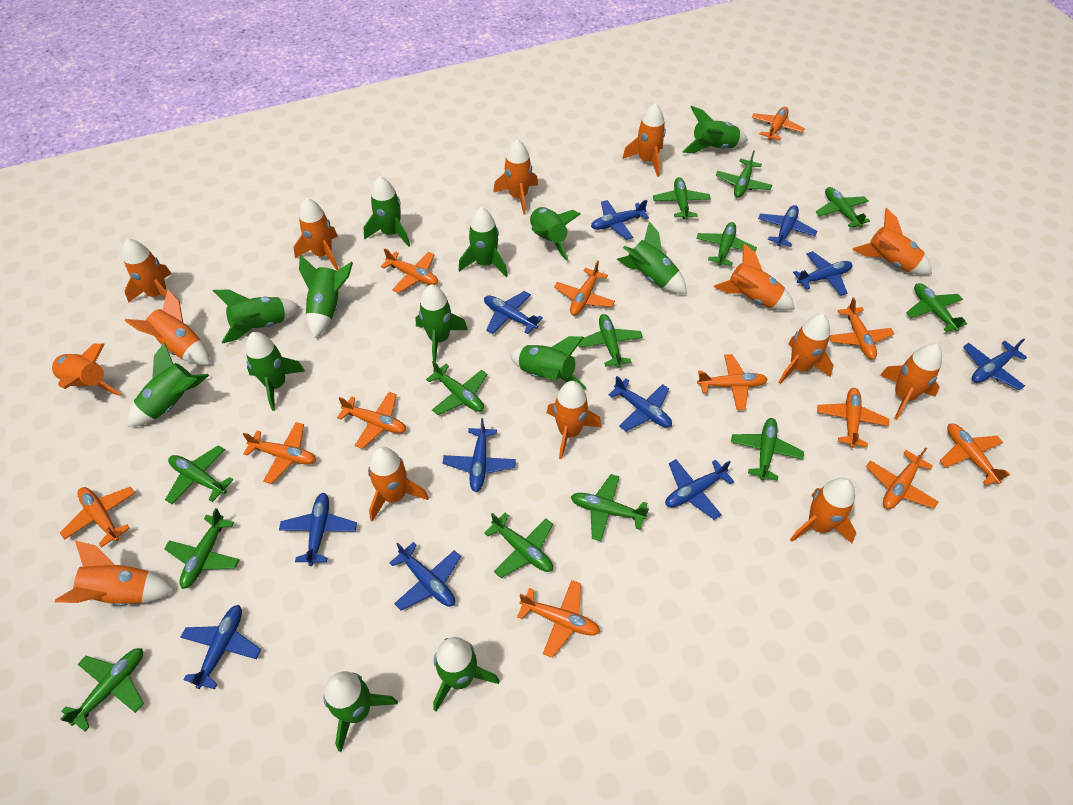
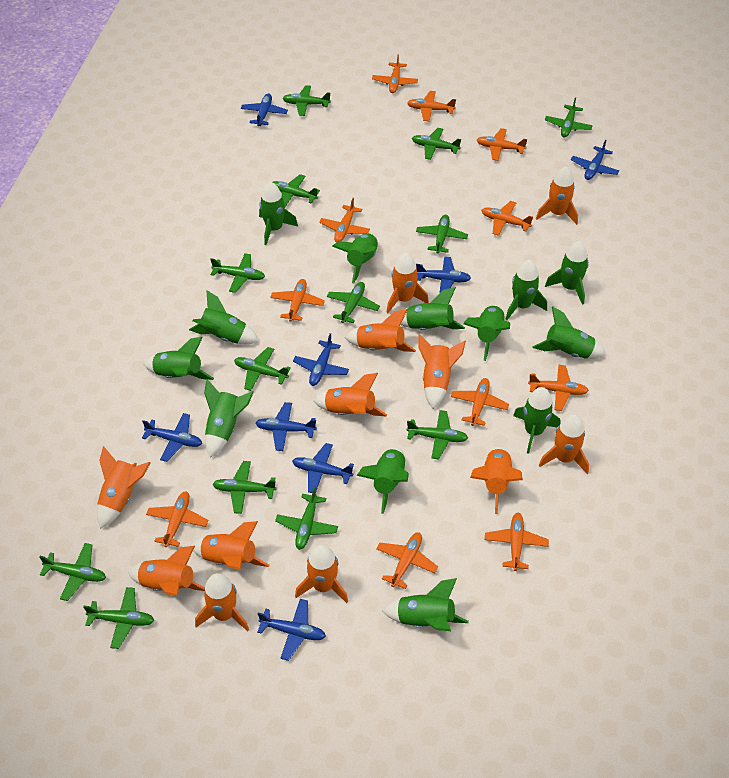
blue plane: 11 -> 8
orange plane: 12 -> 11
orange rocket: 14 -> 12

